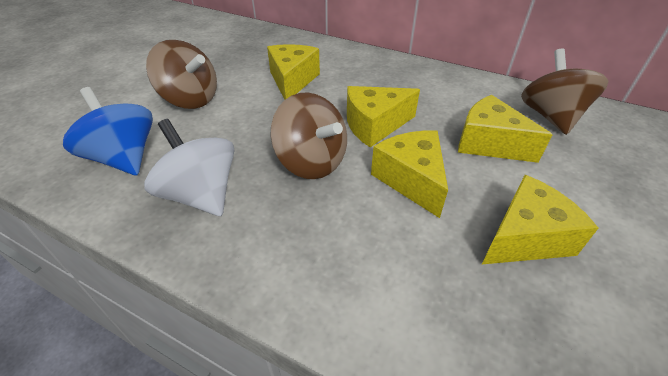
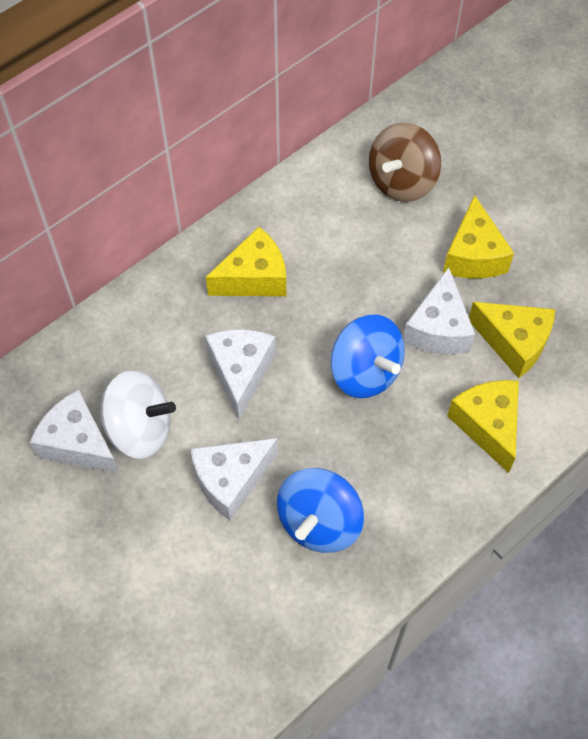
blue spinning top: 1 -> 2
brown spinning top: 3 -> 1
white cheese: 0 -> 4
yellow cheese: 5 -> 4

